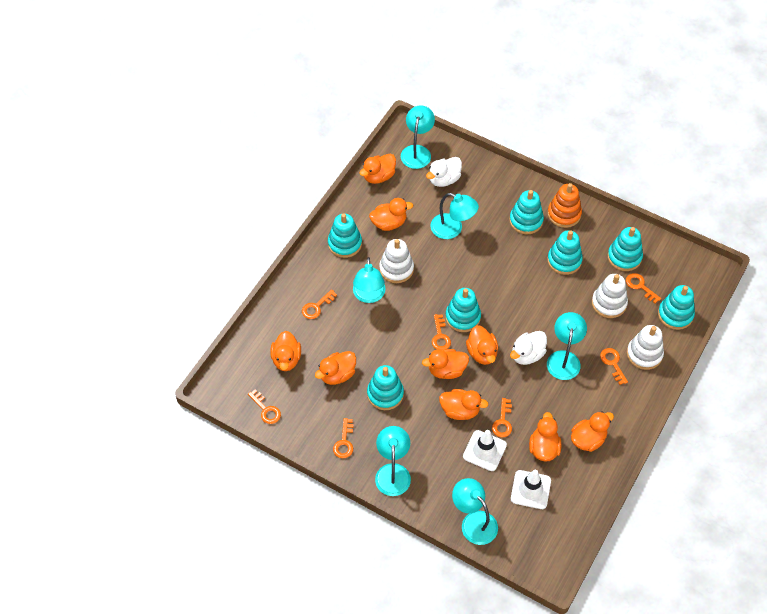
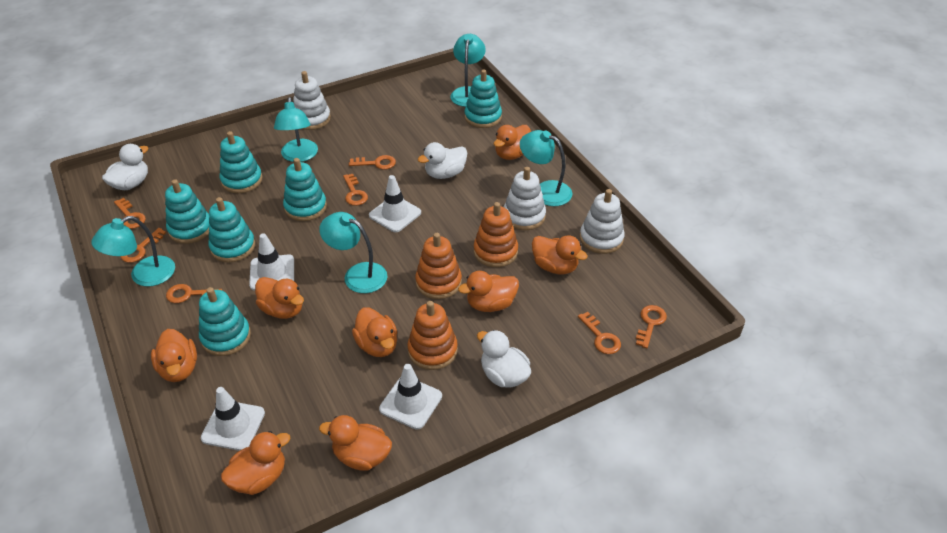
orange duck: 9 -> 8
orange stacking toy: 1 -> 3
turquoise lamp: 6 -> 5
turquoise stacking toy: 7 -> 6
white duck: 2 -> 3
white traffic cone: 2 -> 4

